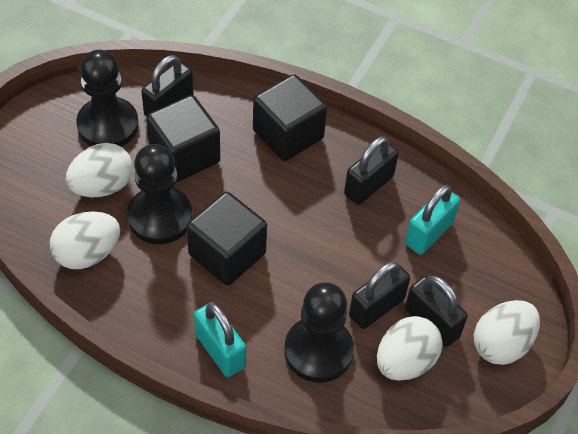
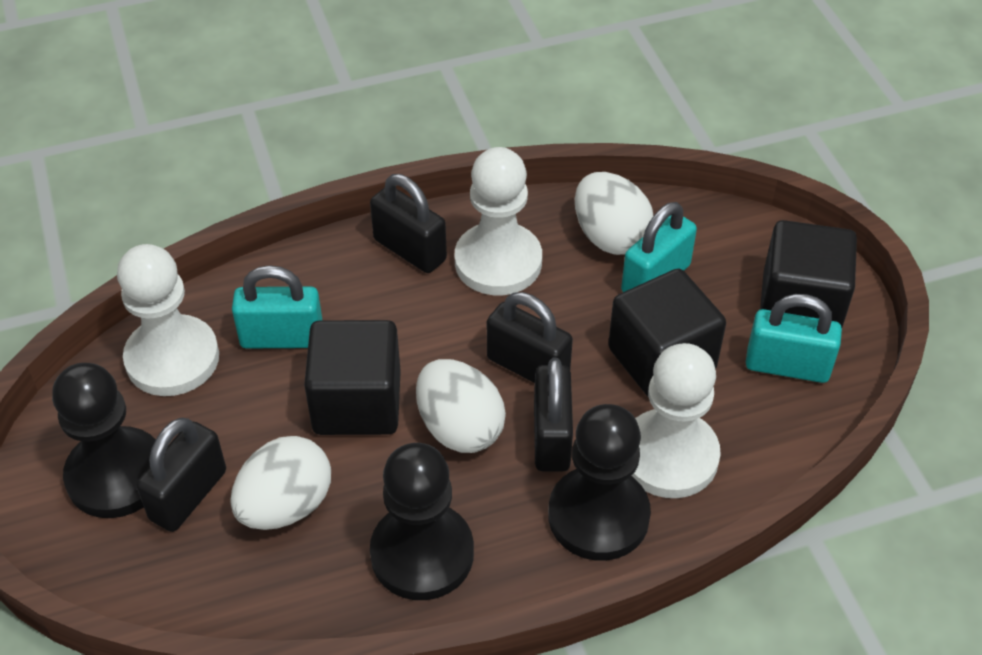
turquoise padlock: 2 -> 3
white egg: 4 -> 3
white pawn: 0 -> 3

